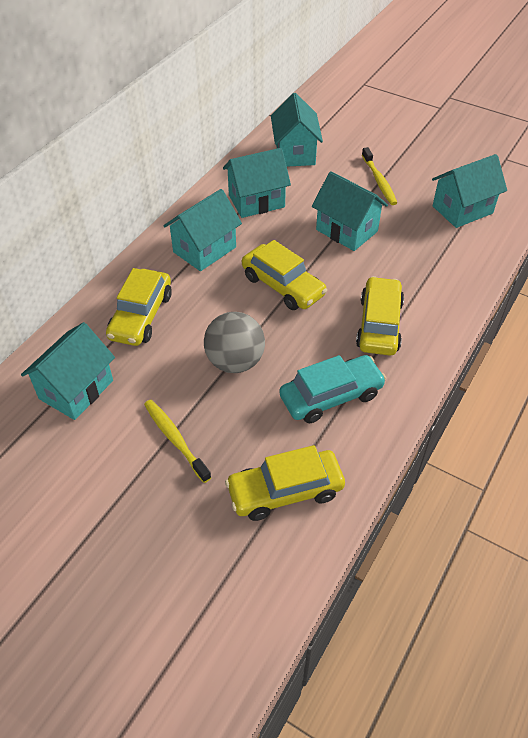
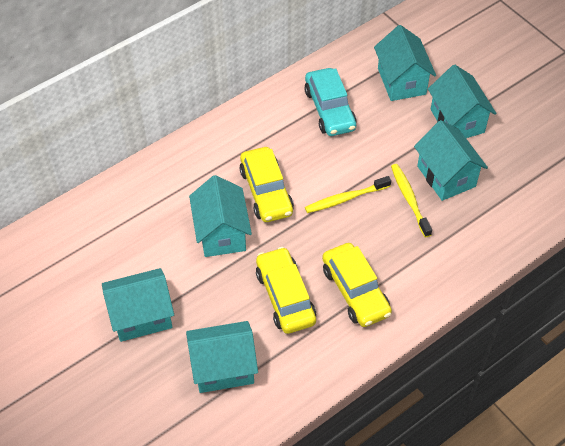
grey ball: 1 -> 0
yellow car: 4 -> 3

